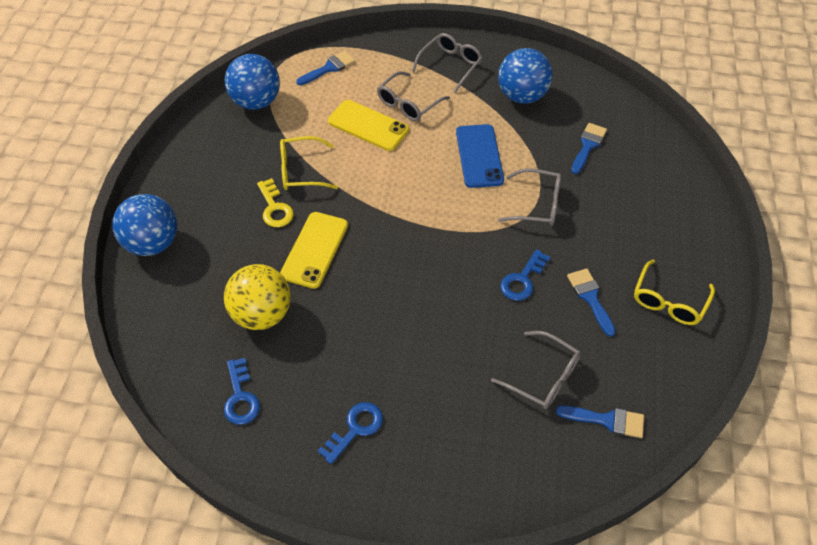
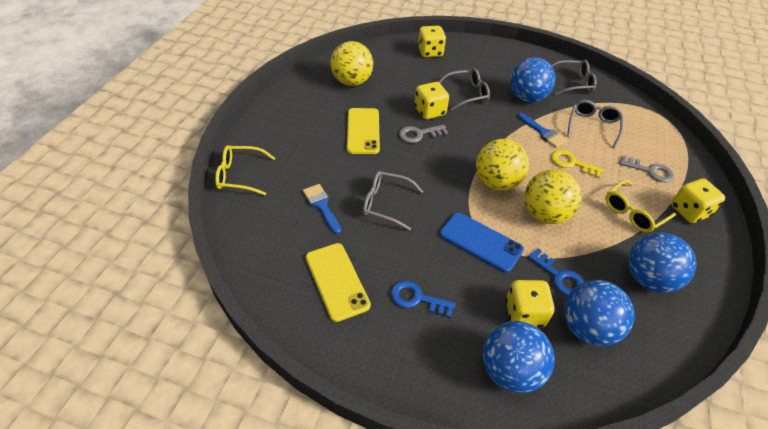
blue ball: 3 -> 4
blue brush: 4 -> 2
blue key: 3 -> 2
grey key: 0 -> 2
yellow ball: 1 -> 3
yellow dice: 0 -> 4

